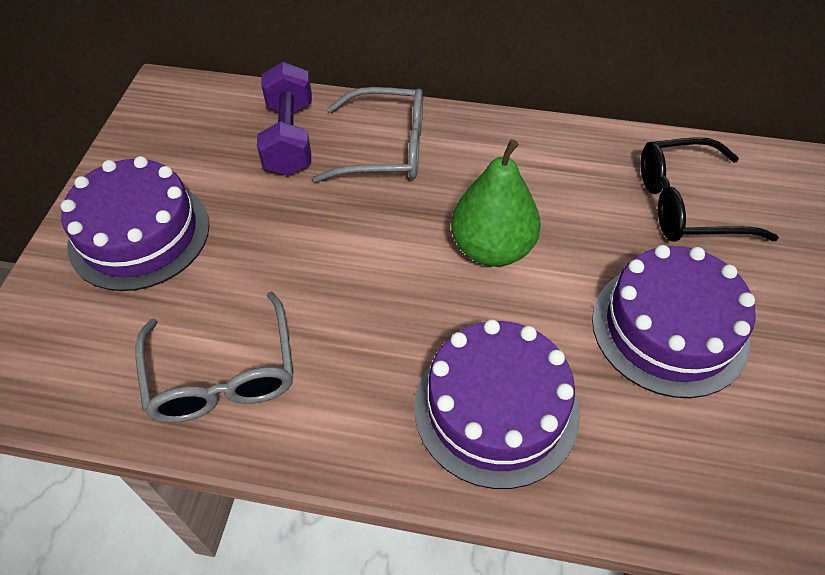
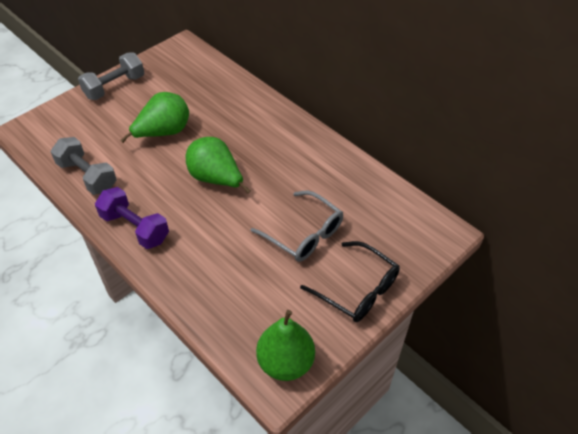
green pear: 1 -> 3
grey dumbbell: 0 -> 2
grey glasses: 2 -> 1
purple cake: 3 -> 0

